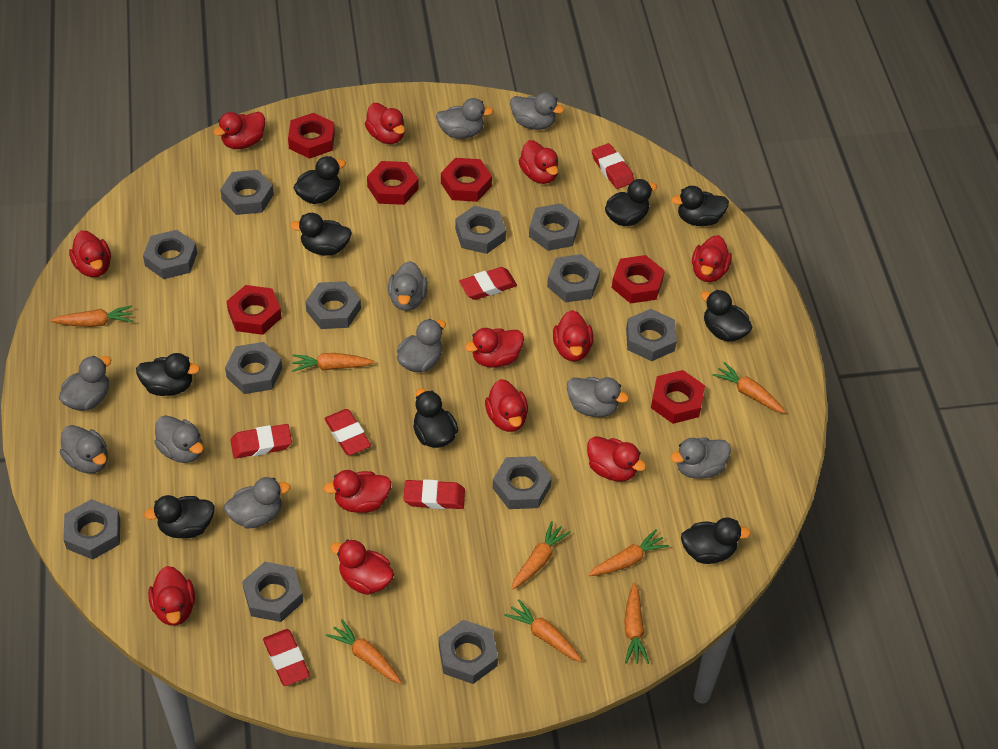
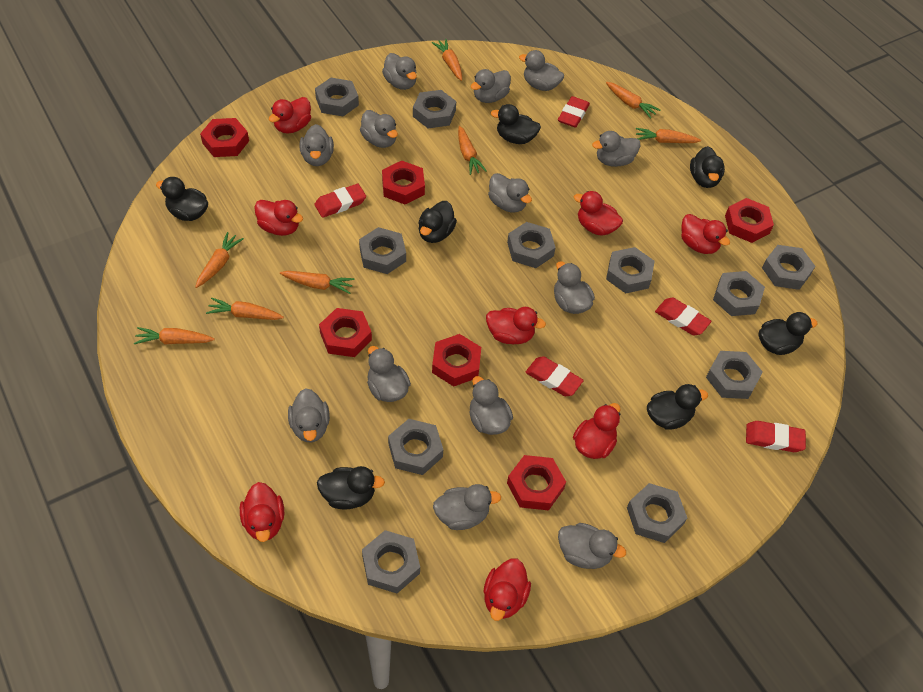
black duck: 9 -> 7
grey duck: 10 -> 13
grey nut: 12 -> 11
red duck: 12 -> 8
red eraser: 6 -> 5

